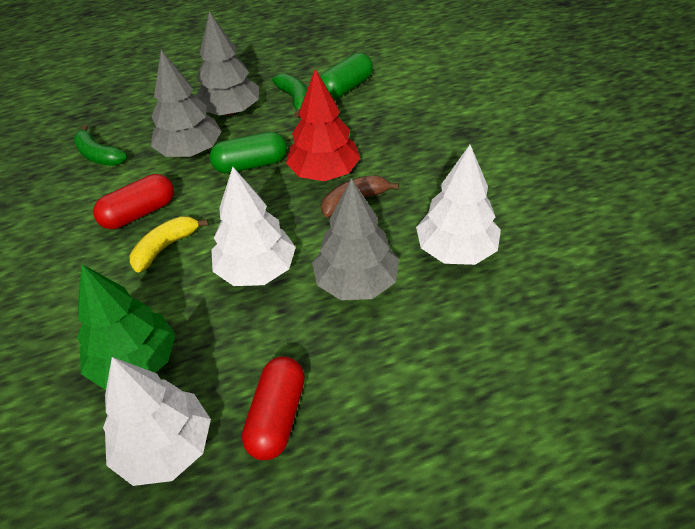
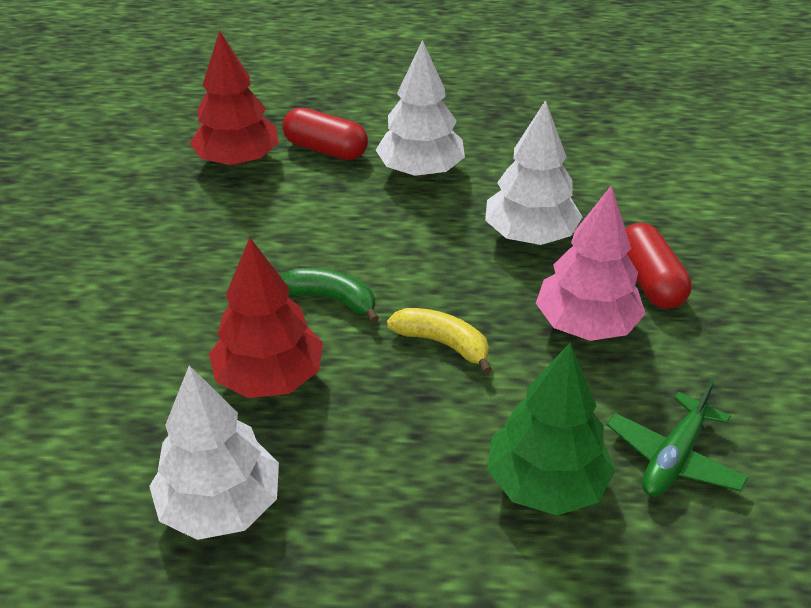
brown banana: 1 -> 0
green banana: 2 -> 1
green capsule: 2 -> 0
green plane: 0 -> 1
grey tree: 3 -> 0
pink tree: 0 -> 1
red tree: 1 -> 2

